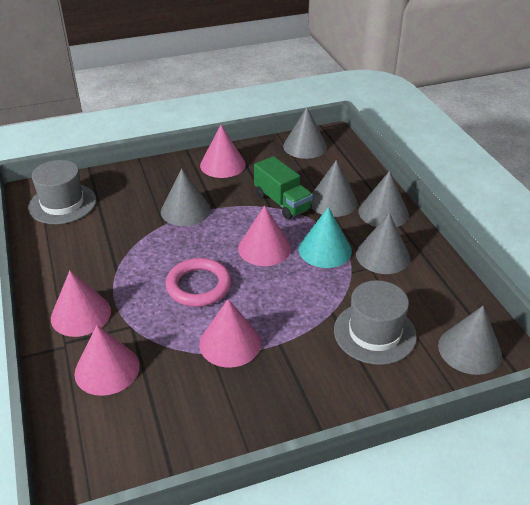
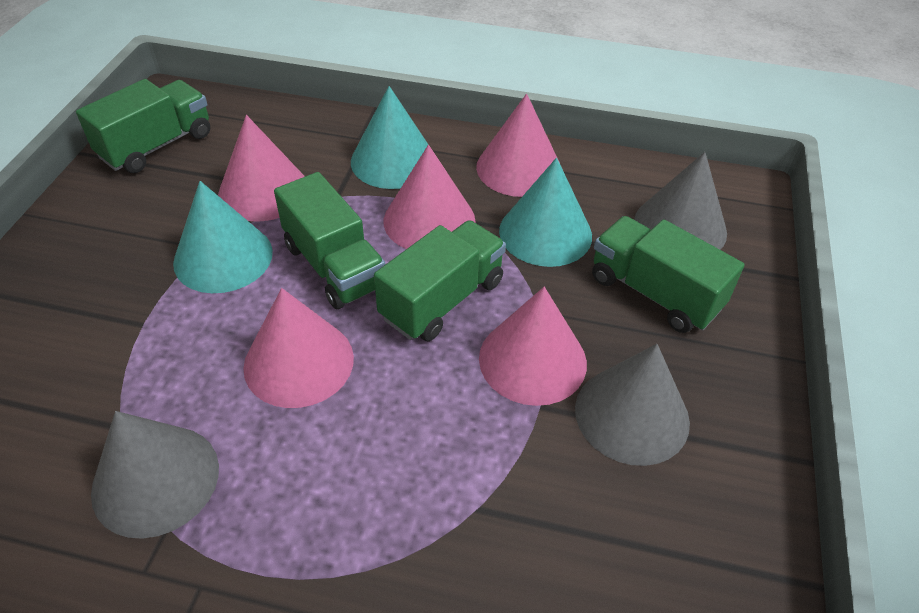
green truck: 1 -> 4
grey cone: 6 -> 3
grey hat: 2 -> 0
pink ring: 1 -> 0
turquoise cone: 1 -> 3

